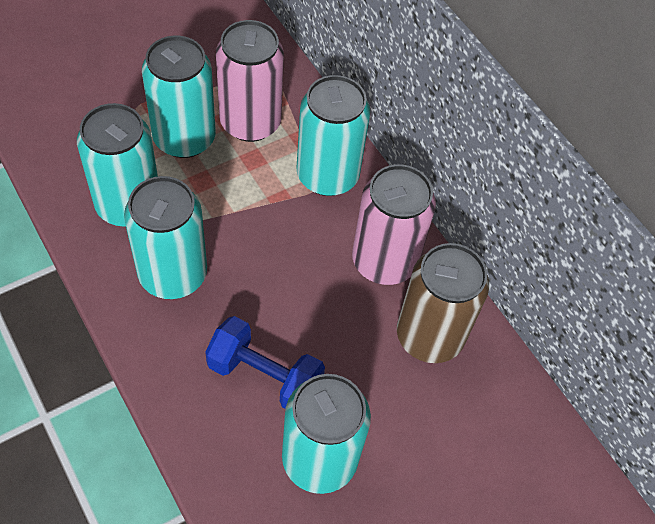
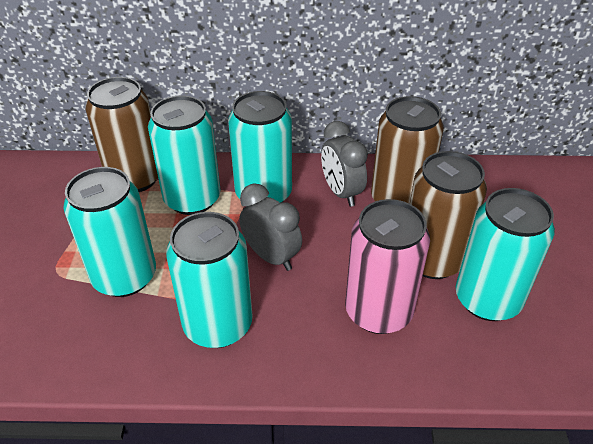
blue dumbbell: 1 -> 0
brown can: 1 -> 3
grey clock: 0 -> 2
pink can: 2 -> 1

